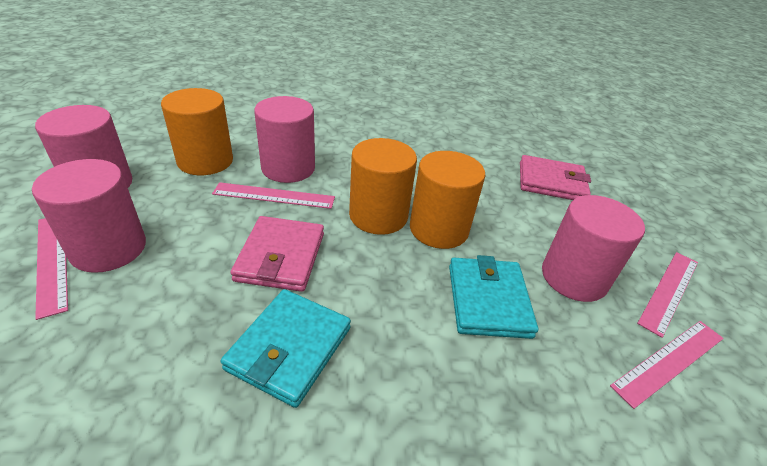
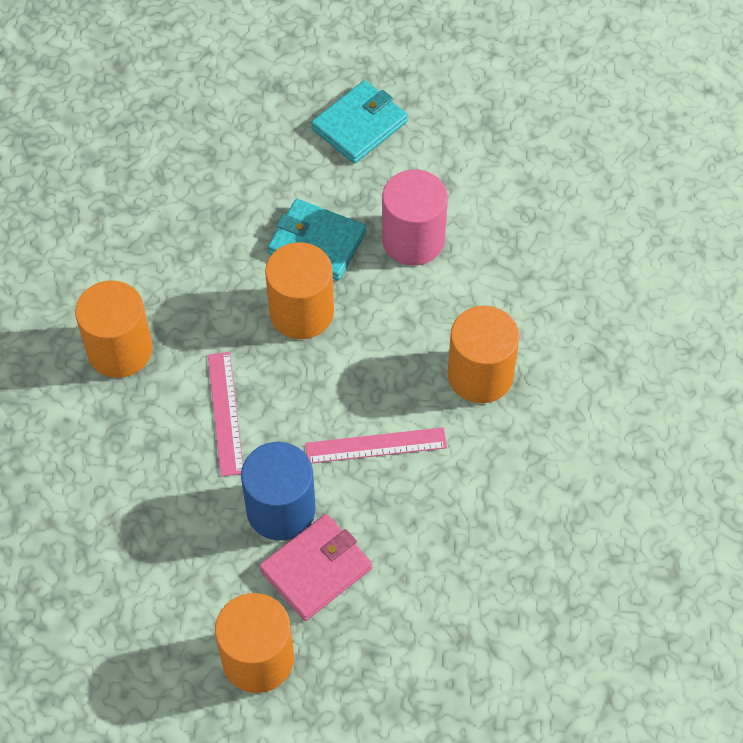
blue cylinder: 0 -> 1
orange cylinder: 3 -> 4
pink cylinder: 4 -> 1
pink ruler: 4 -> 2
pink wallet: 2 -> 1

